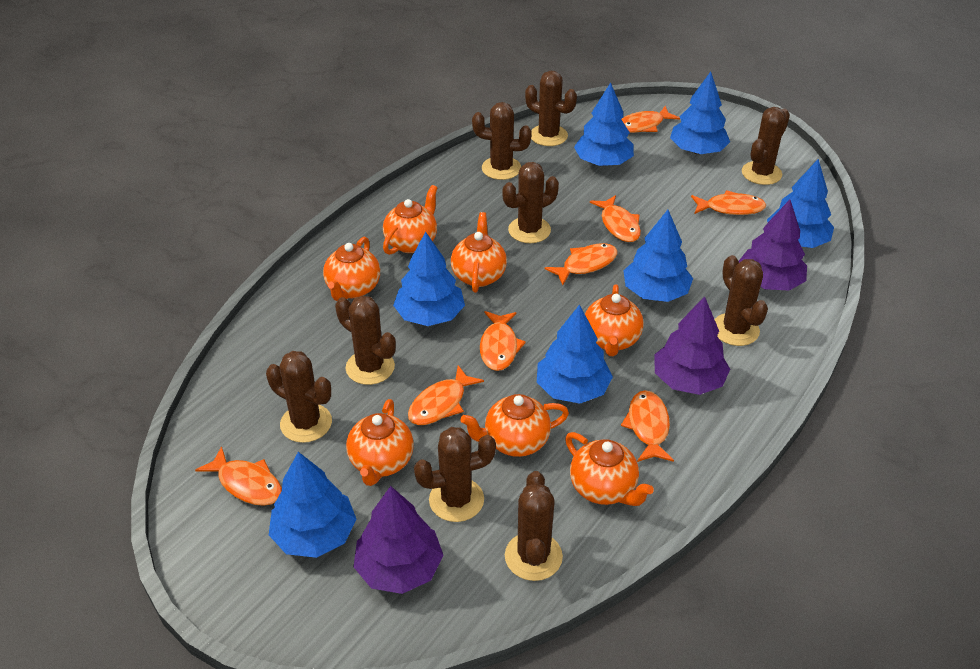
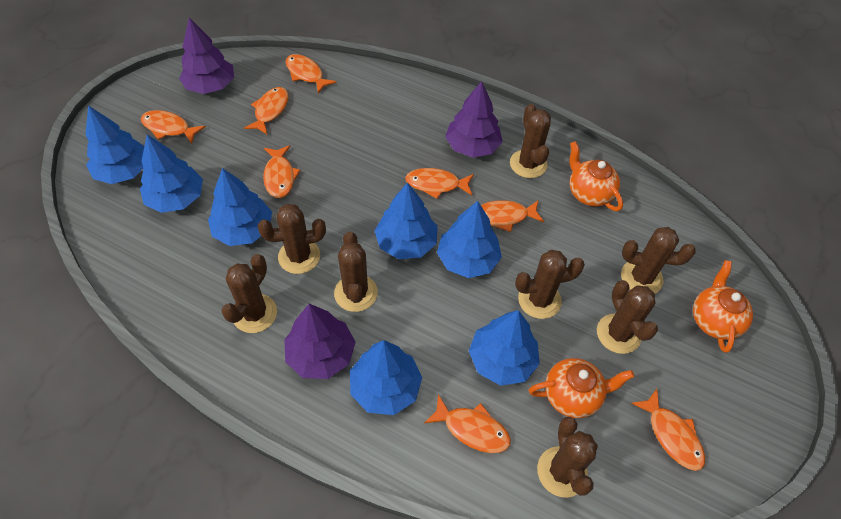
brown cactus: 9 -> 8
orange teapot: 7 -> 3

